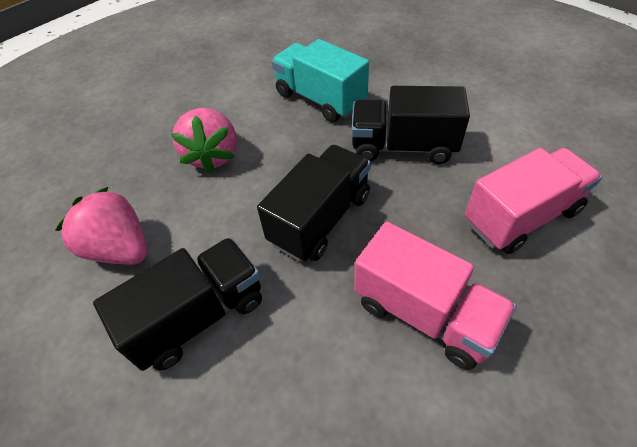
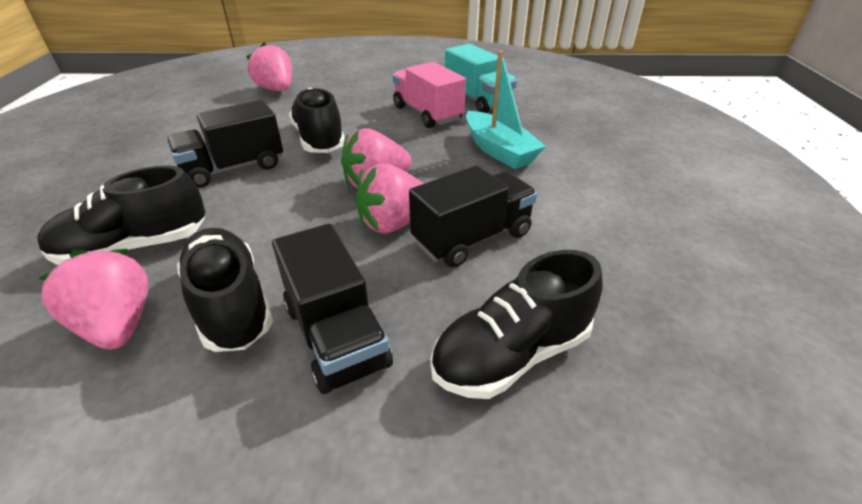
black shoe: 0 -> 4
pink strawberry: 2 -> 4
pink truck: 2 -> 1
turquoise boat: 0 -> 1

